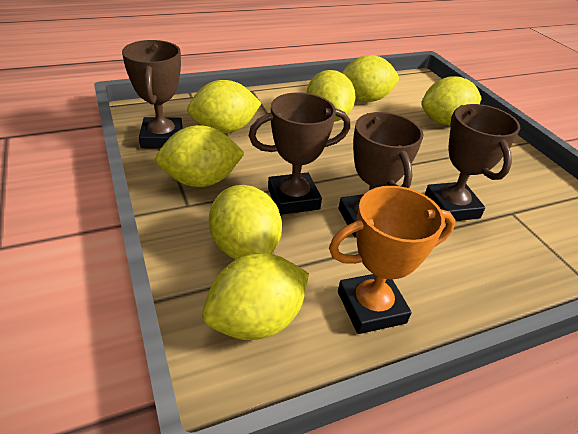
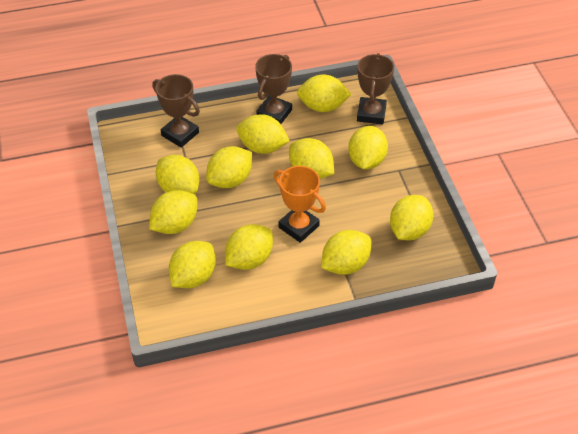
brown trophy: 4 -> 3
yellow lemon: 7 -> 11

